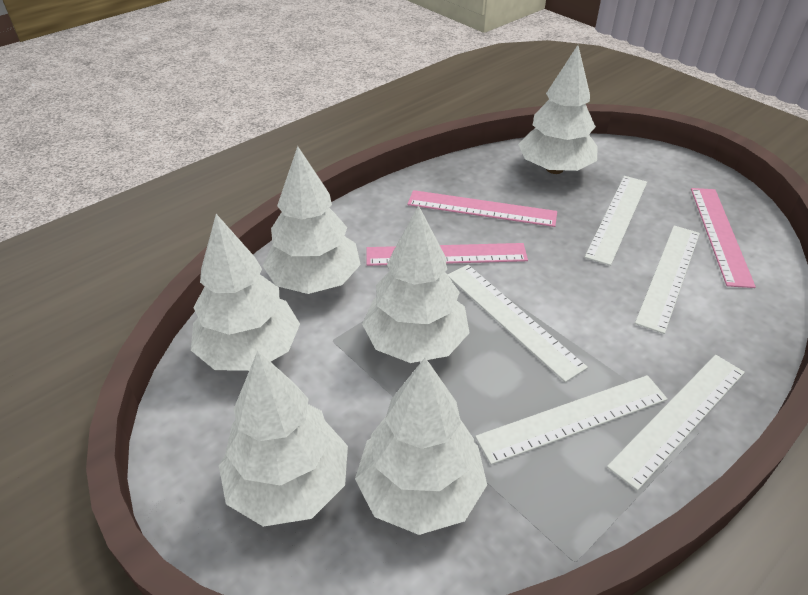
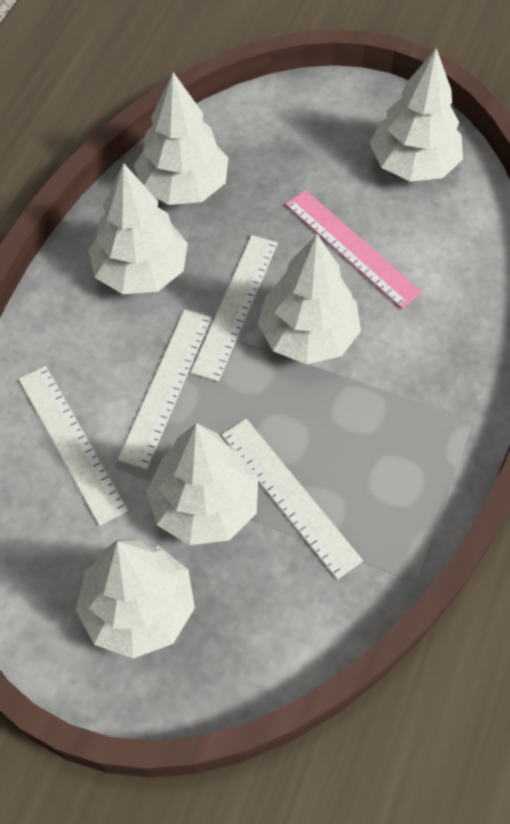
pink ruler: 3 -> 1
white ruler: 5 -> 4

